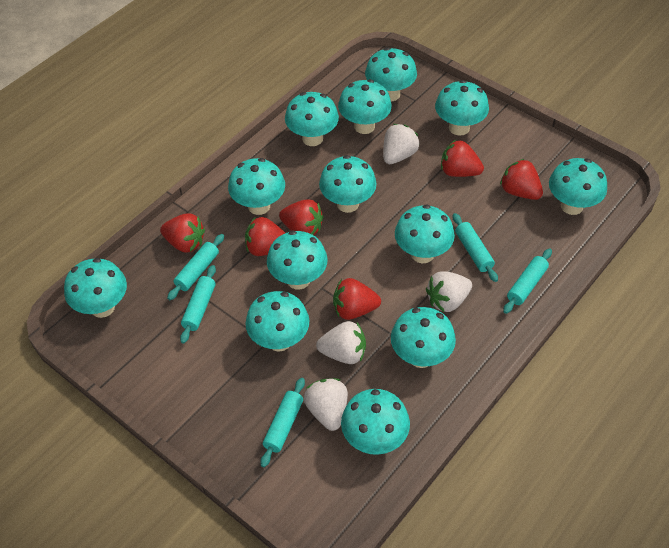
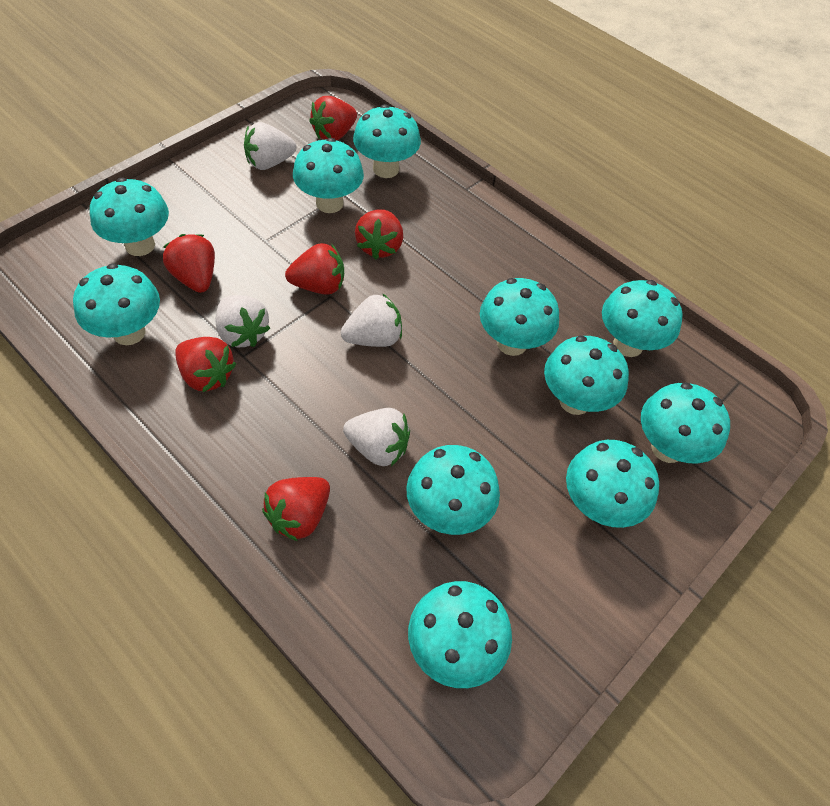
turquoise mushroom: 13 -> 11
turquoise rolling pin: 5 -> 0

